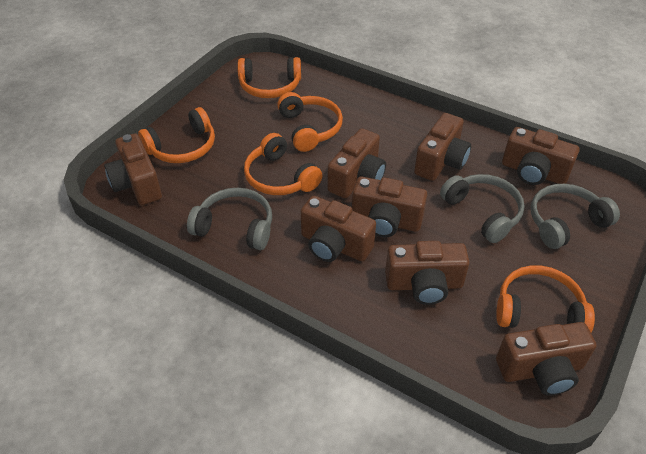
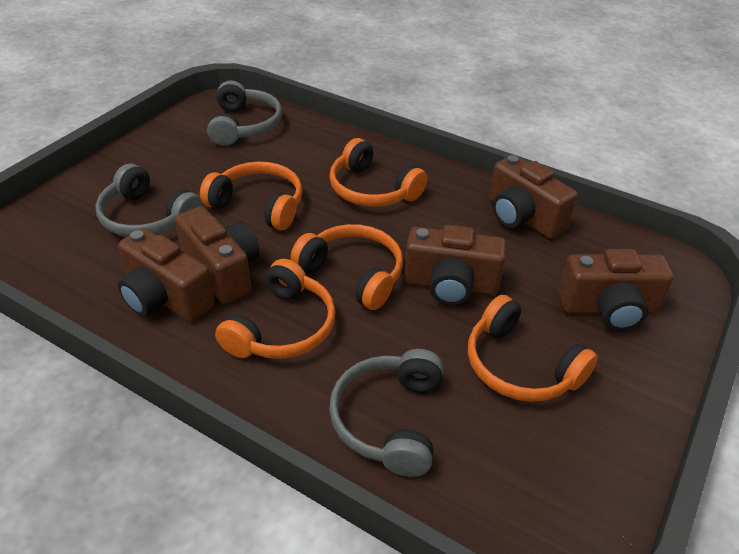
brown camera: 8 -> 5

